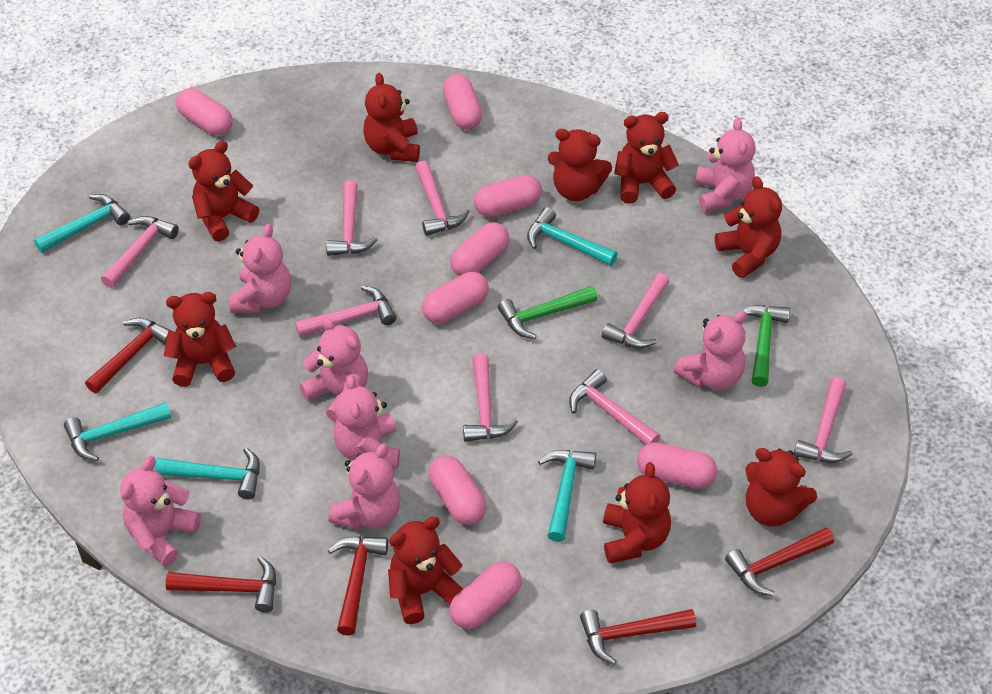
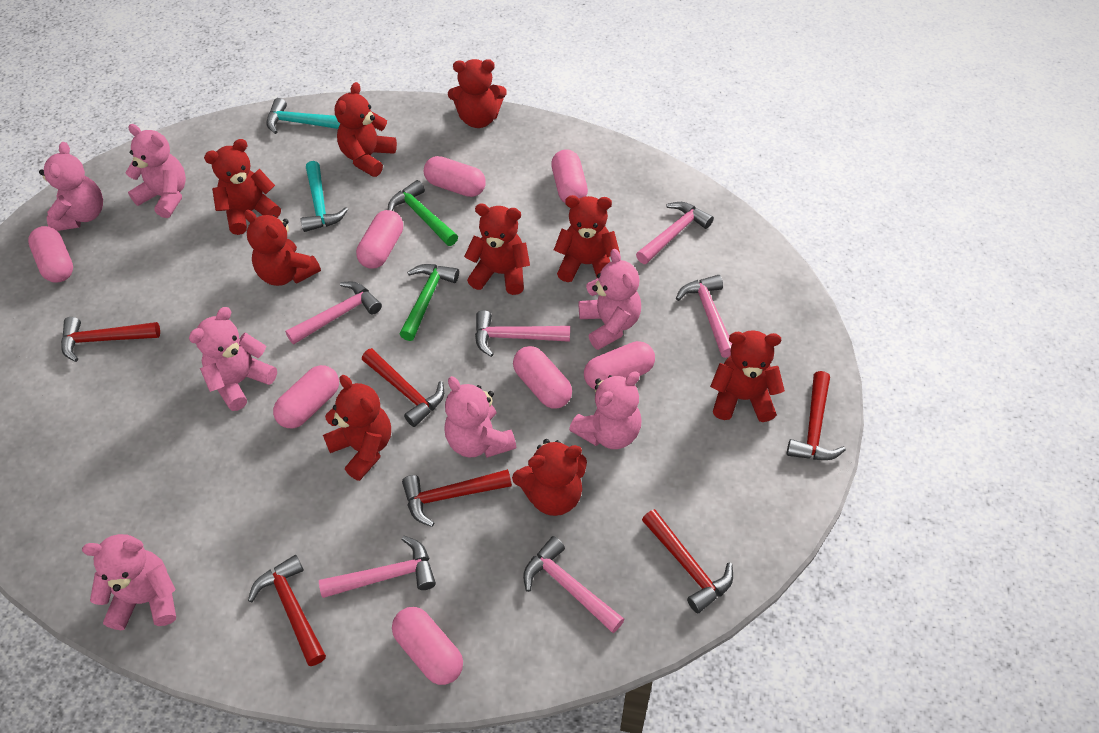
pink hammer: 8 -> 6
red hammer: 5 -> 6
turquoise hammer: 5 -> 2

